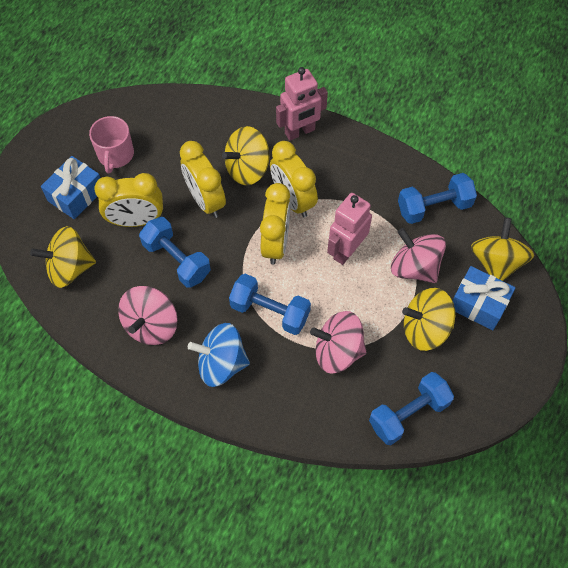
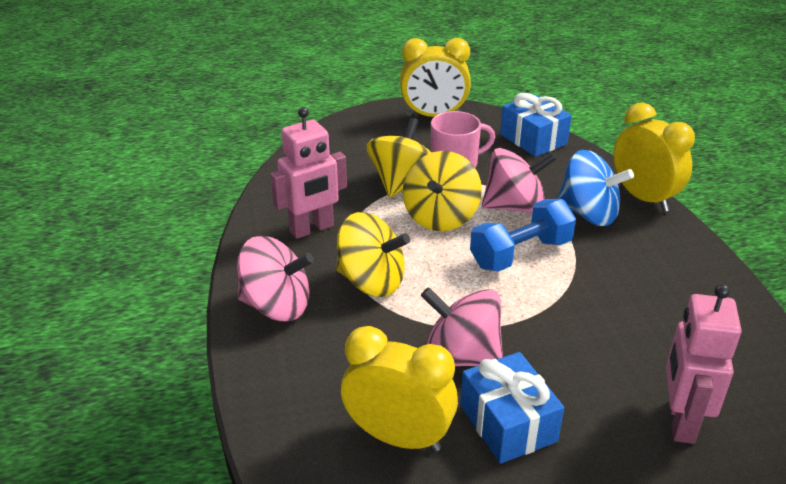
blue dumbbell: 4 -> 1
yellow clock: 4 -> 3
yellow spinning top: 4 -> 3

